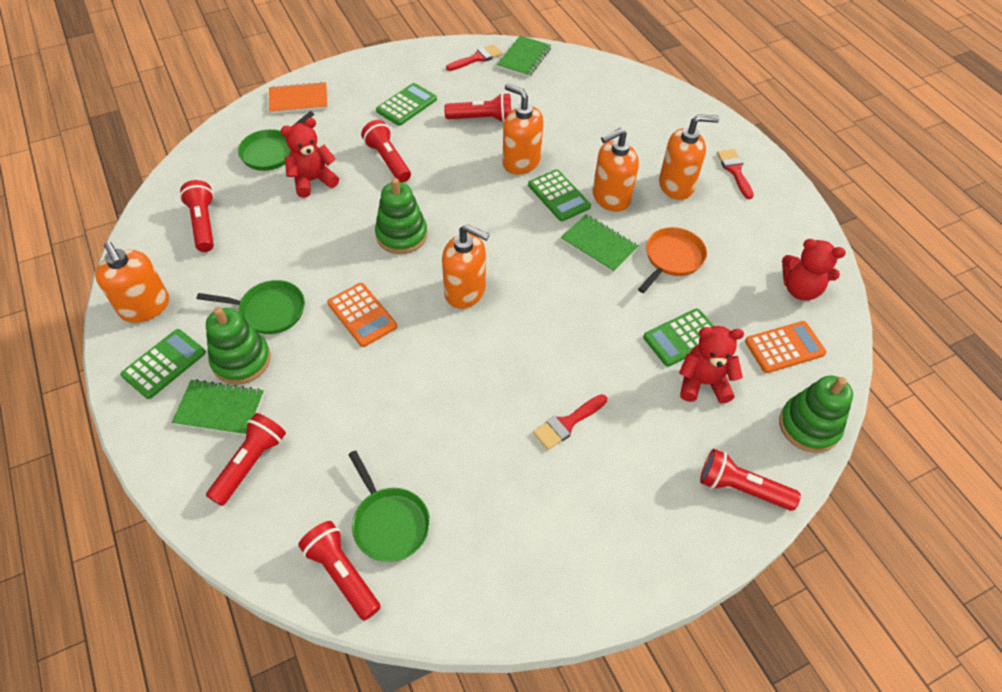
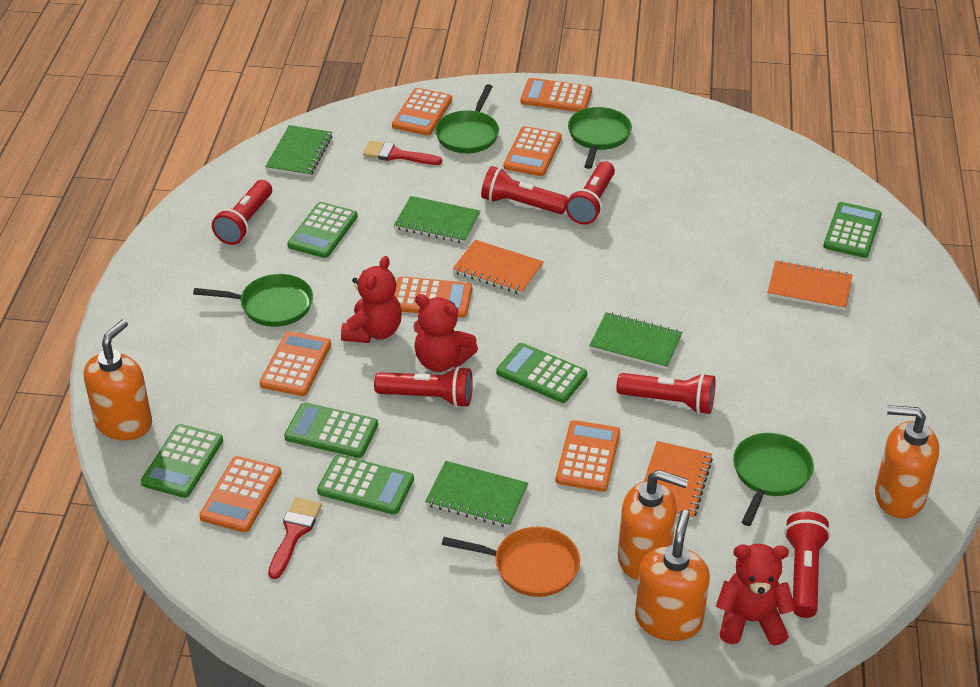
green calculator: 4 -> 6
green notebook: 3 -> 4
green pan: 3 -> 4
green stacking toy: 3 -> 0
orange calculator: 2 -> 7
orange notebook: 1 -> 3
orange soap dispenser: 5 -> 4
red brush: 3 -> 2

